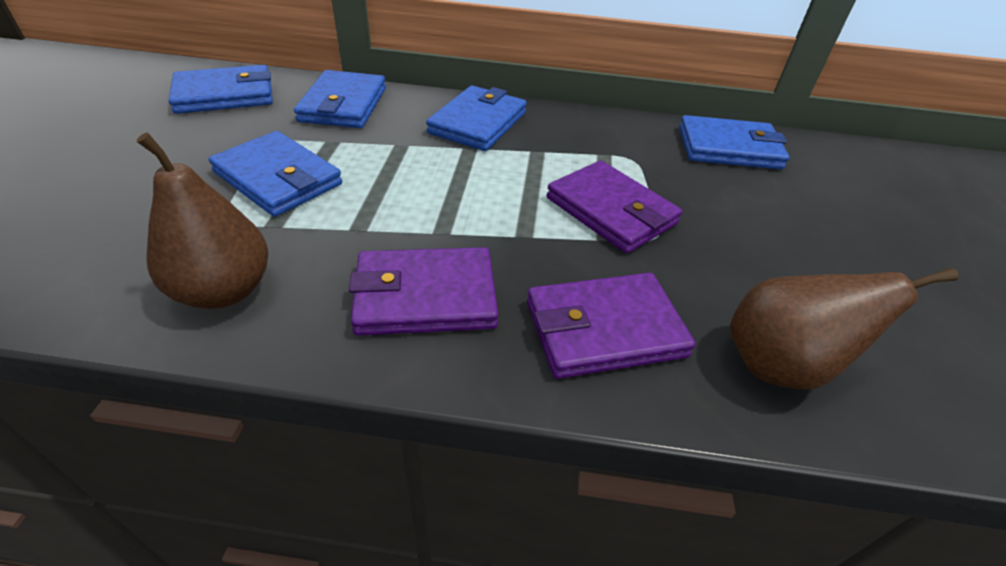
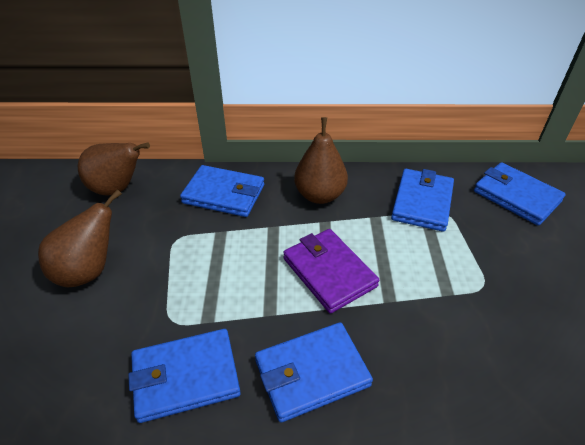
brown pear: 2 -> 3
purple wallet: 3 -> 1

